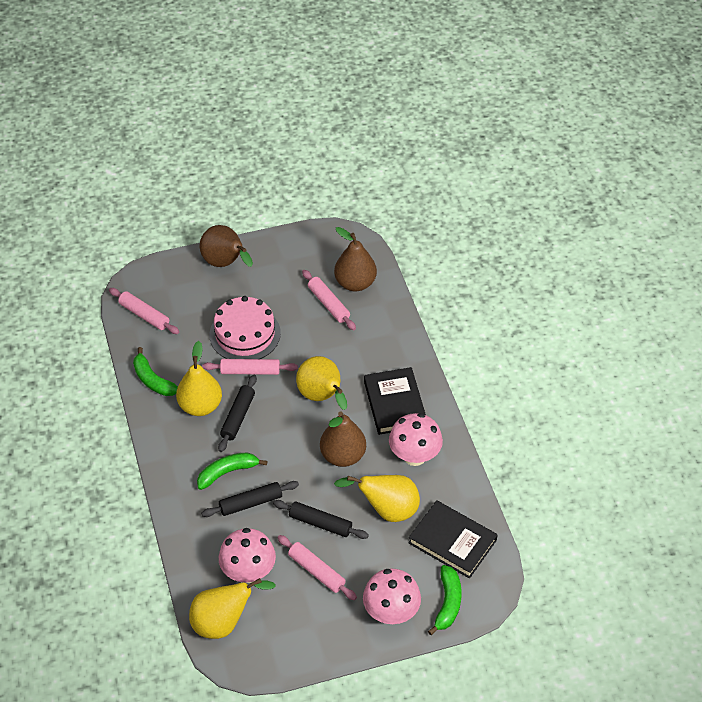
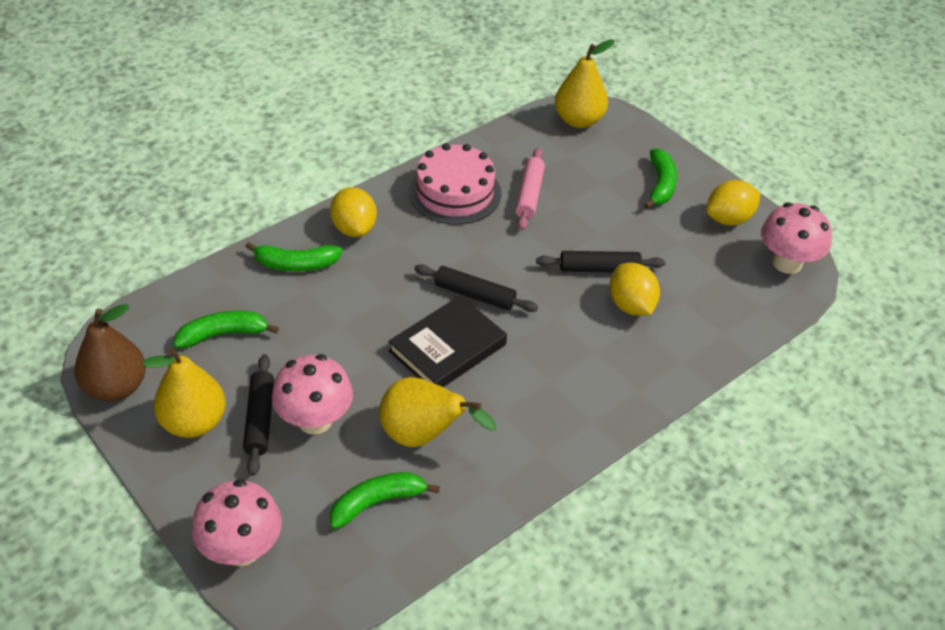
black book: 2 -> 1
brown pear: 3 -> 1
green banana: 3 -> 4
pink rolling pin: 4 -> 1
yellow lemon: 0 -> 3
yellow pear: 4 -> 3

